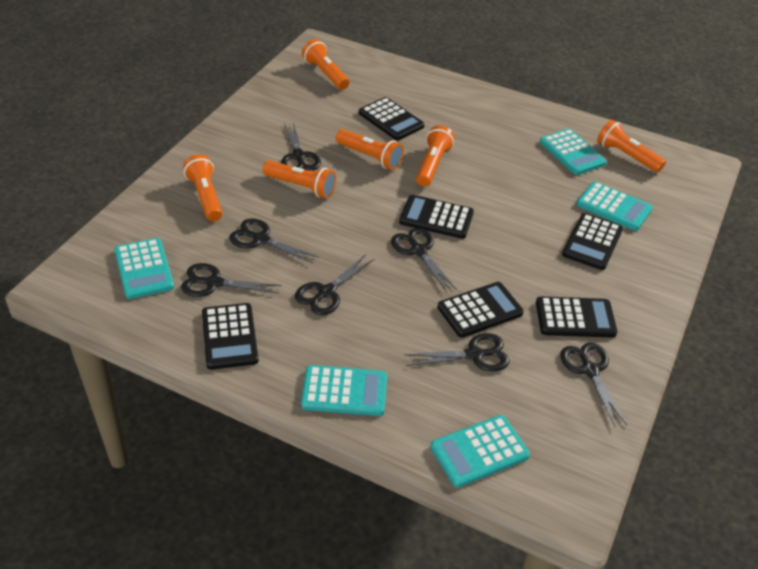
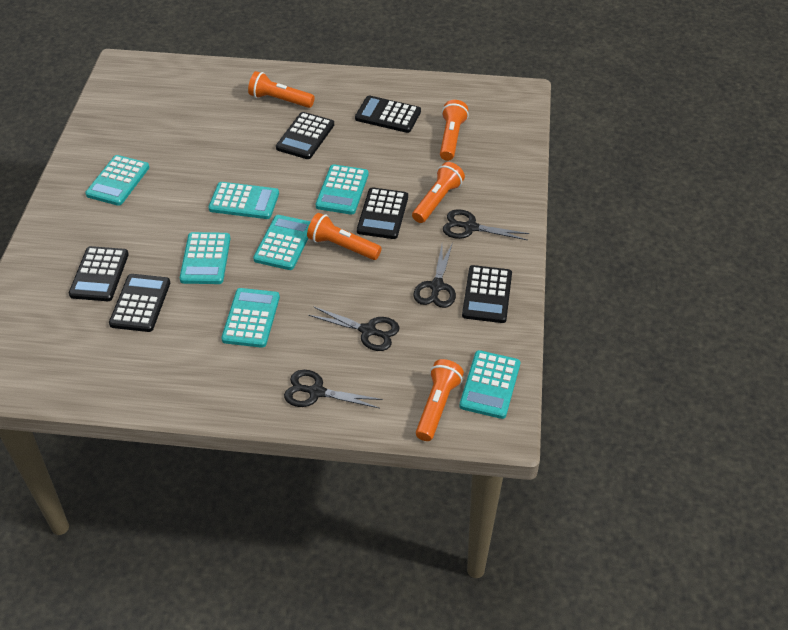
black scissors: 7 -> 4
orange flashlight: 6 -> 5
turquoise calculator: 5 -> 7

